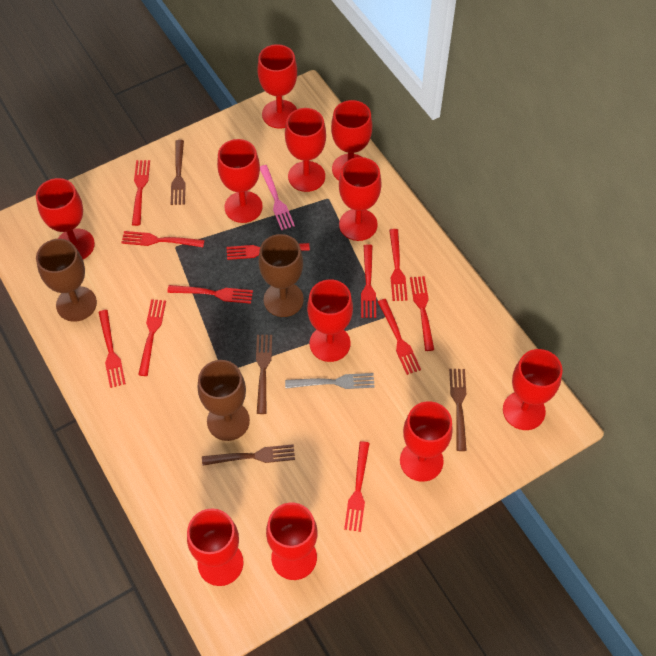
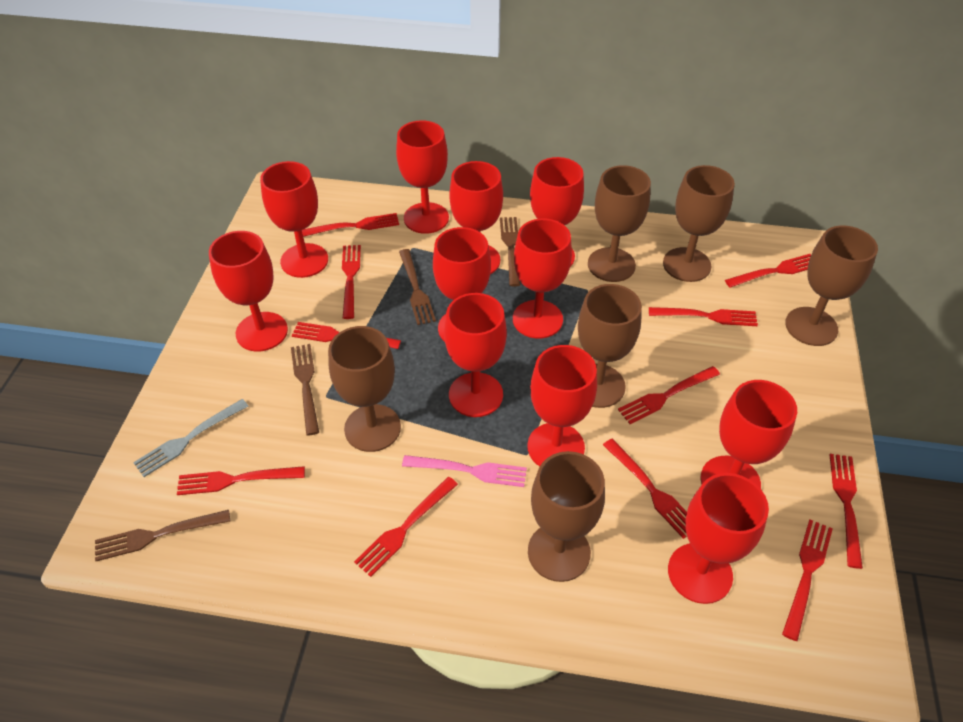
brown goblet: 3 -> 6

